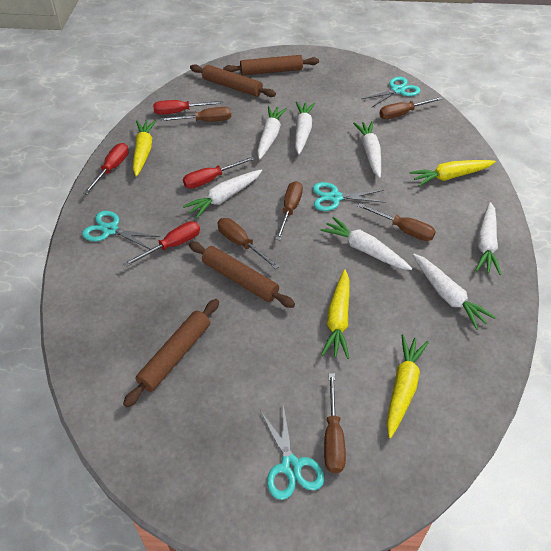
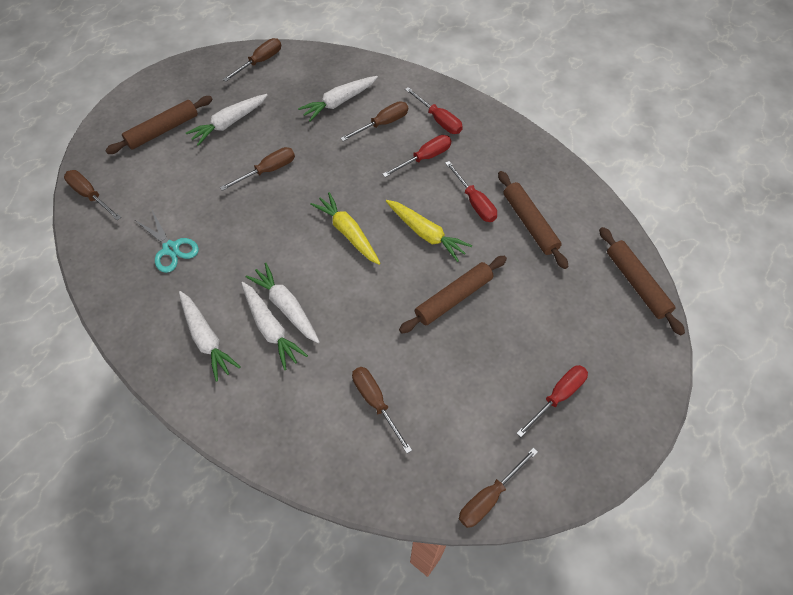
turquoise scissors: 4 -> 1
white carrot: 7 -> 5
yellow carrot: 4 -> 2

